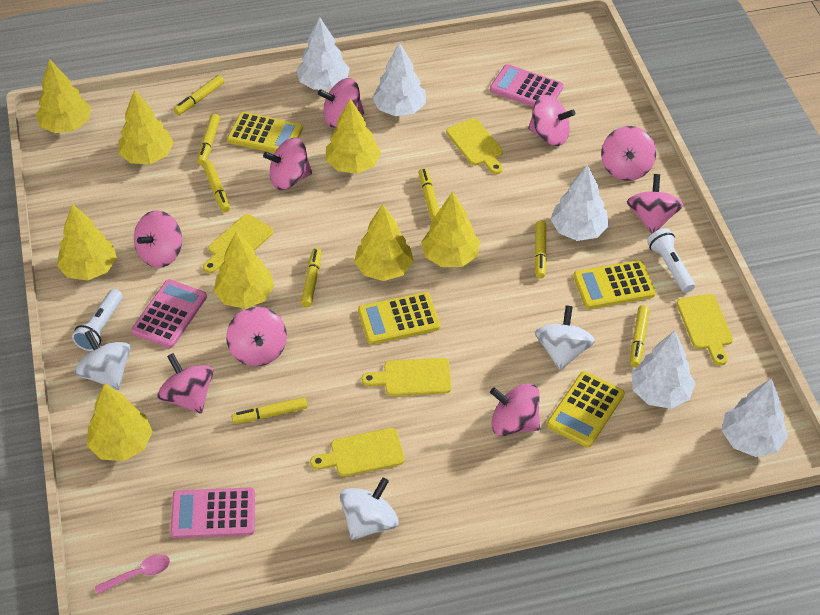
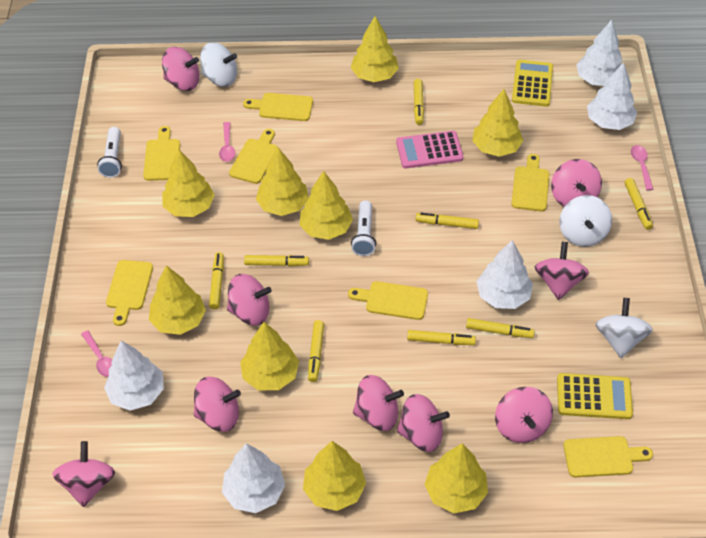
pink calculator: 3 -> 1
pink spoon: 1 -> 3
yellow calculator: 4 -> 2
yellow cutting board: 5 -> 7
yellow tree: 8 -> 9

